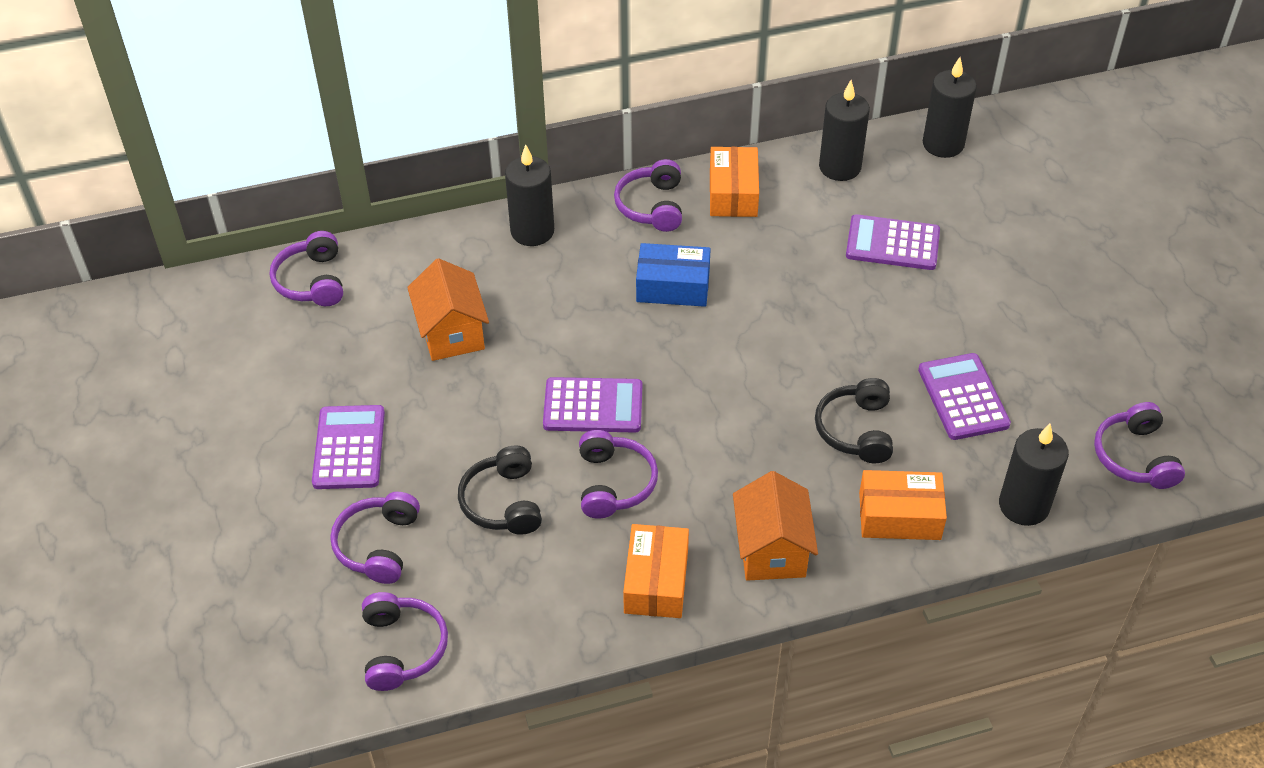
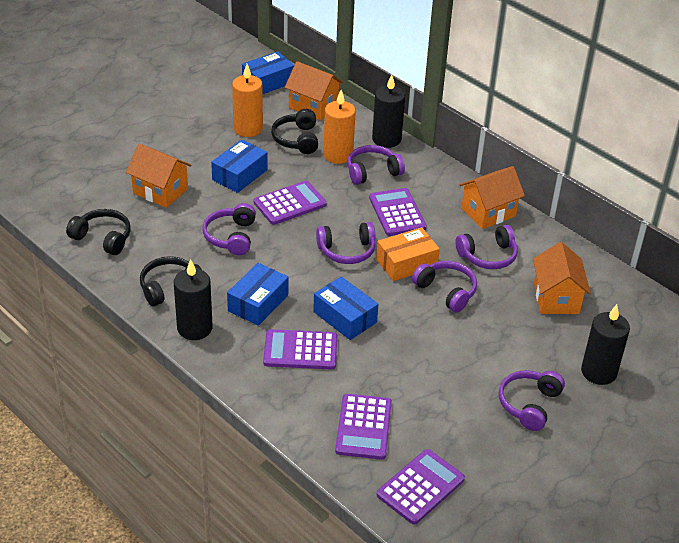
black candle: 4 -> 3
black headphones: 2 -> 3
blue box: 1 -> 4
orange box: 3 -> 1
orange candle: 0 -> 2
orange house: 2 -> 4
purple calculator: 4 -> 5

